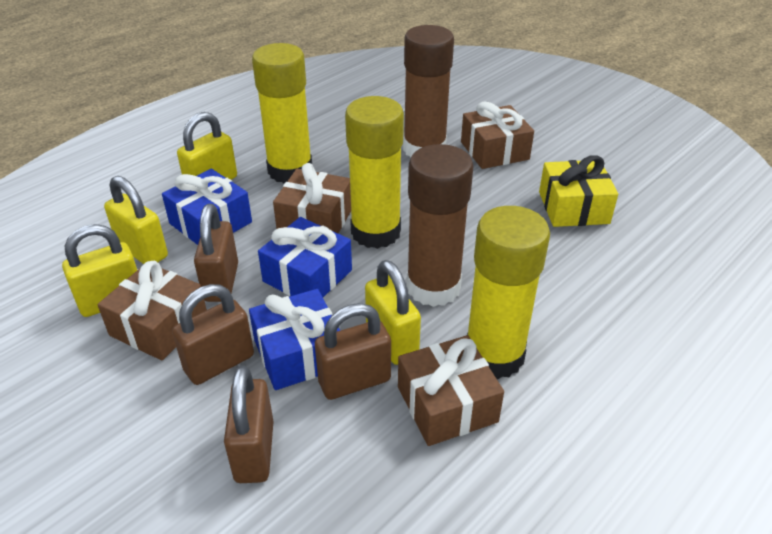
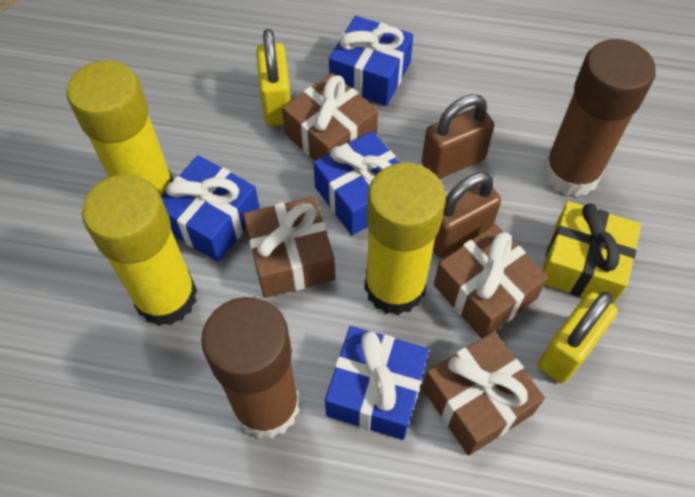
blue gift: 3 -> 4
brown padlock: 4 -> 2
yellow padlock: 4 -> 2

